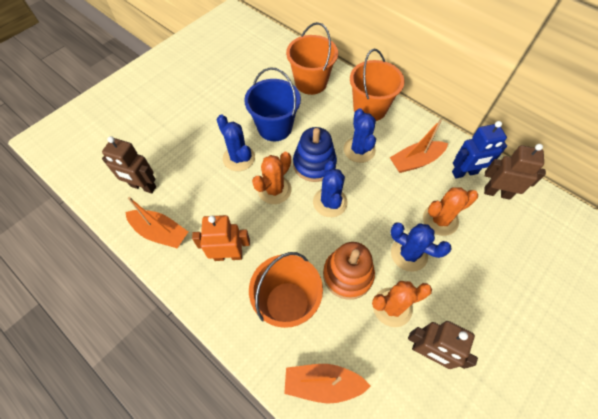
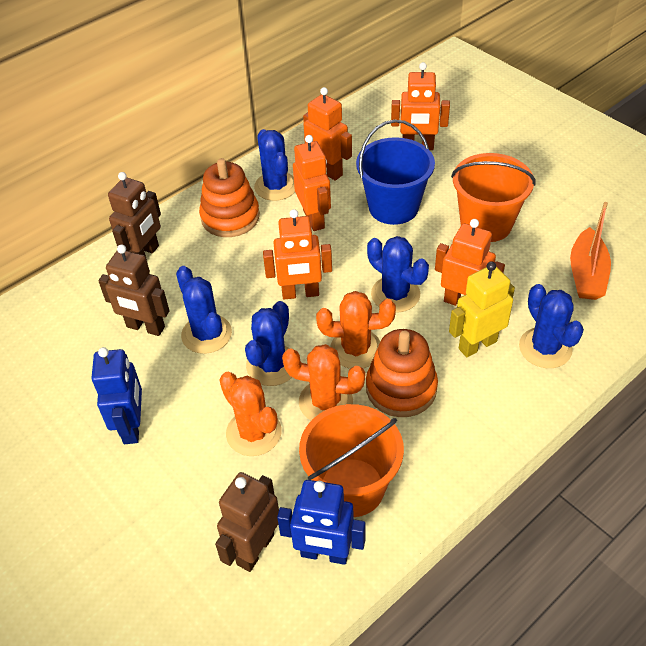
blue cactus: 4 -> 5
blue robot: 1 -> 2
blue stacking toy: 1 -> 0
orange boat: 3 -> 1
orange bucket: 3 -> 2
orange robot: 1 -> 5
orange stacking toy: 1 -> 2
yellow robot: 0 -> 1

